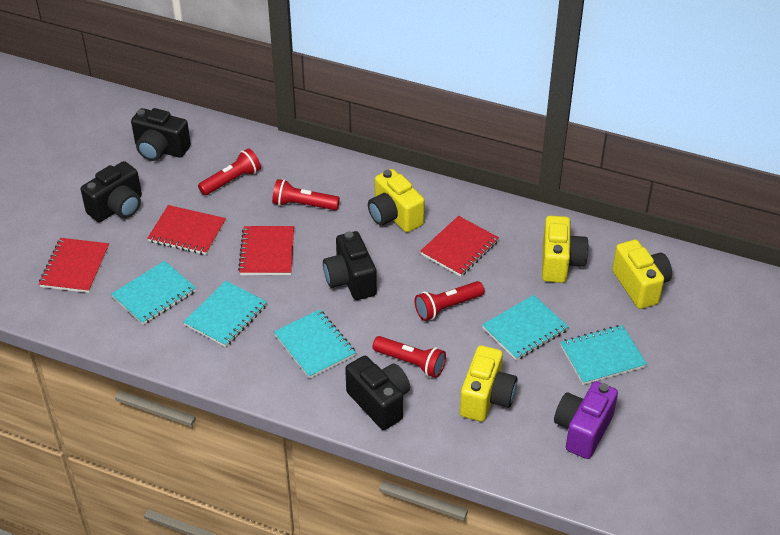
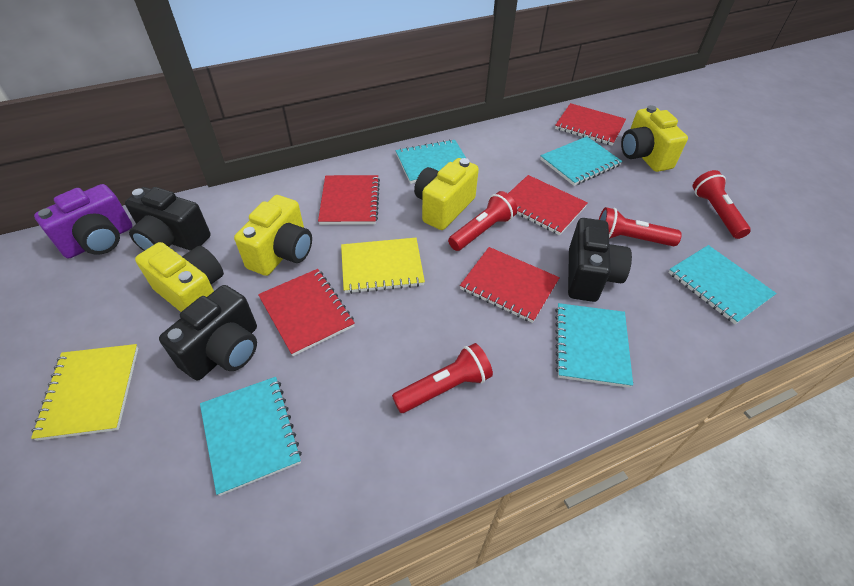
black camera: 4 -> 3
red notebook: 4 -> 5
yellow notebook: 0 -> 2

